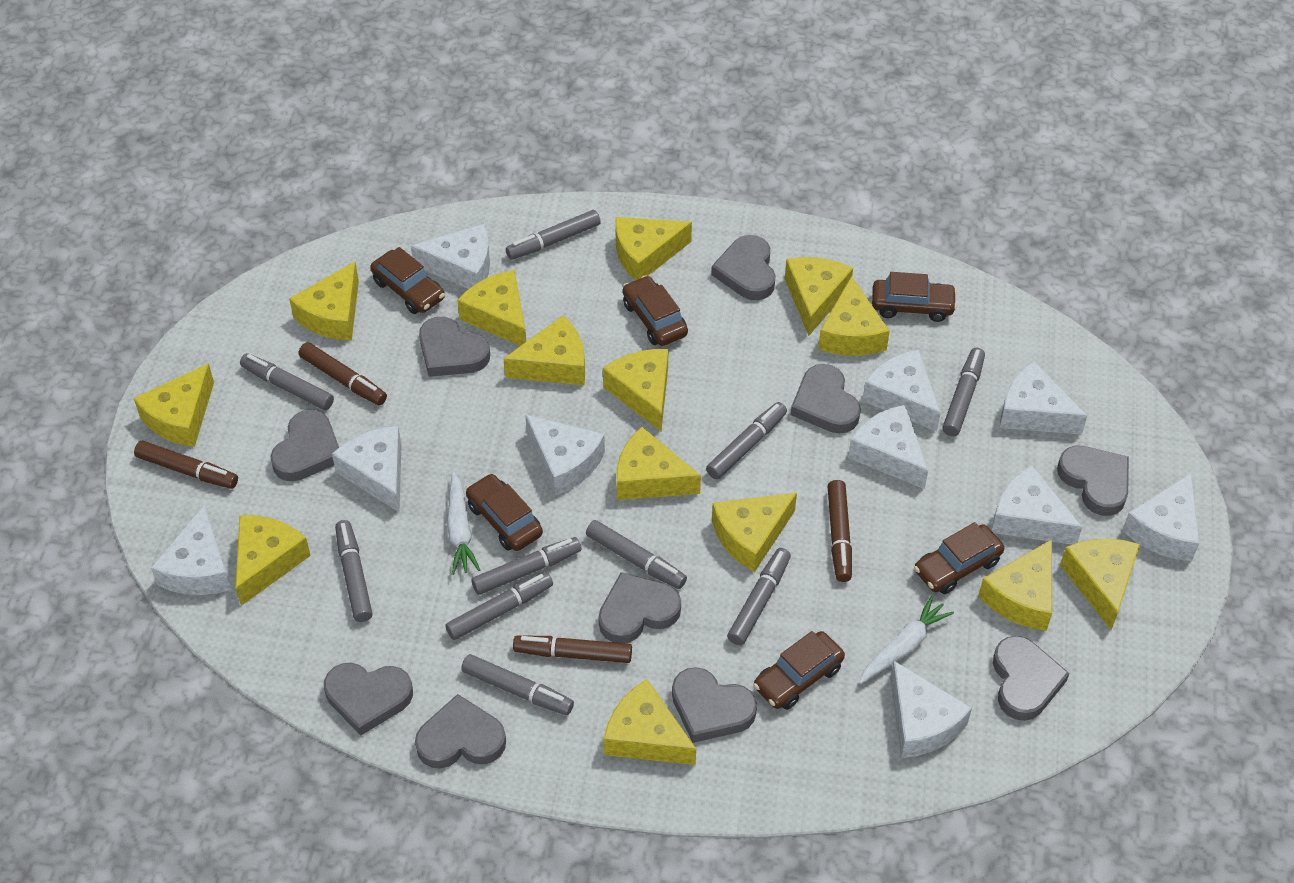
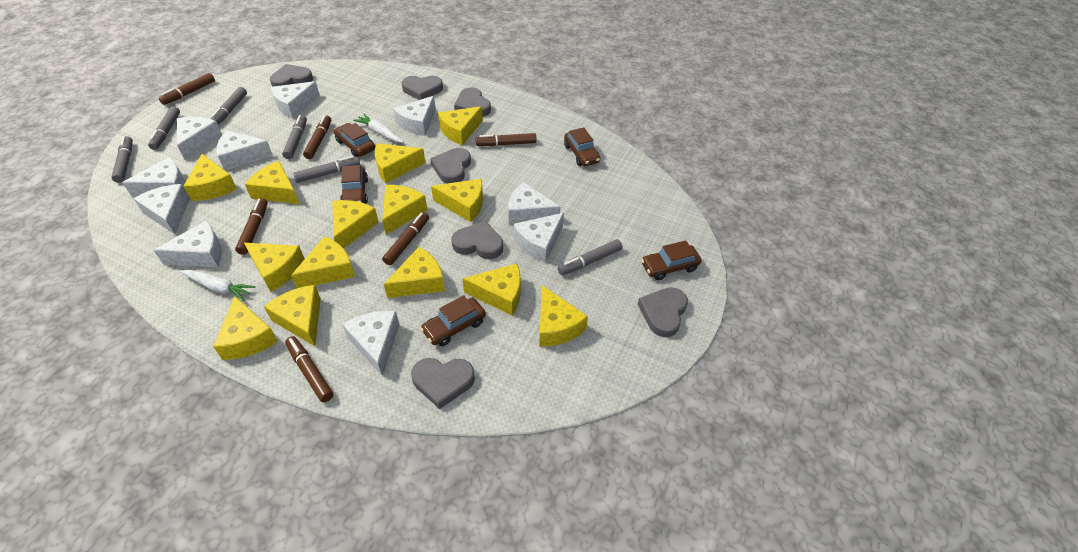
brown car: 6 -> 5
brown marker: 4 -> 6
grey heart: 10 -> 7
grey marker: 10 -> 6

